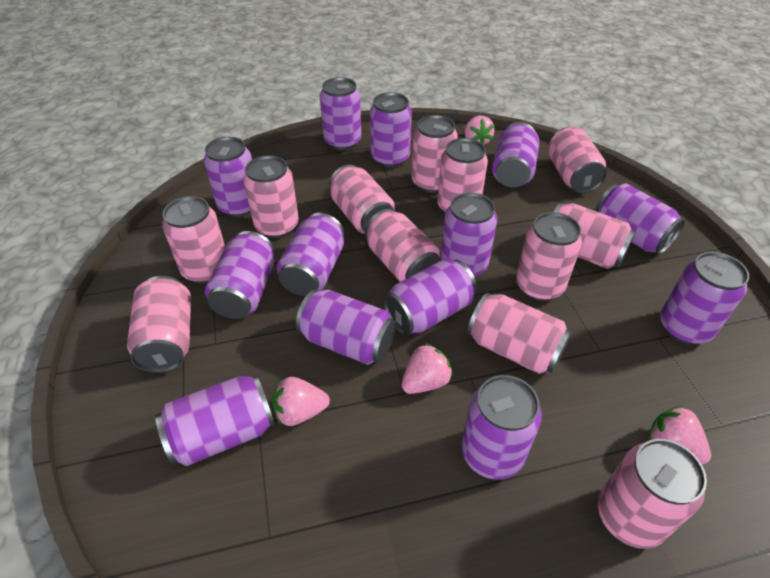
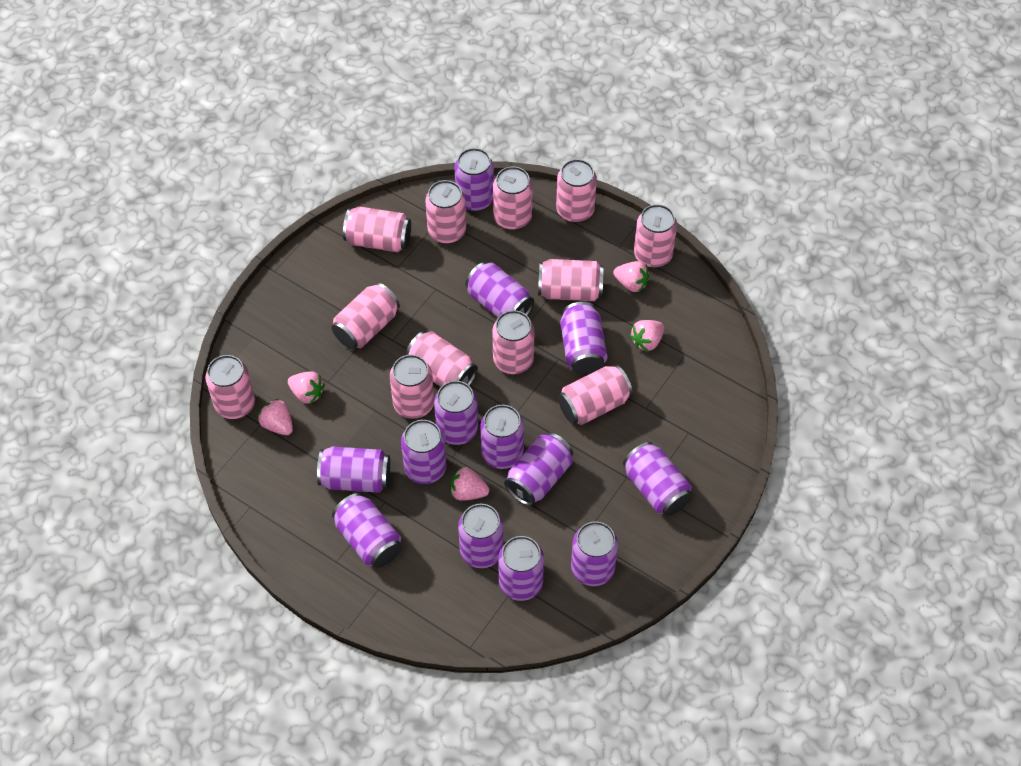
pink strawberry: 4 -> 5

